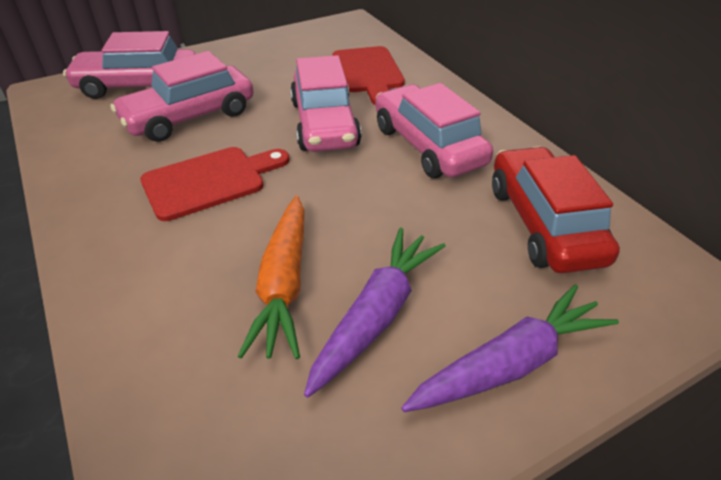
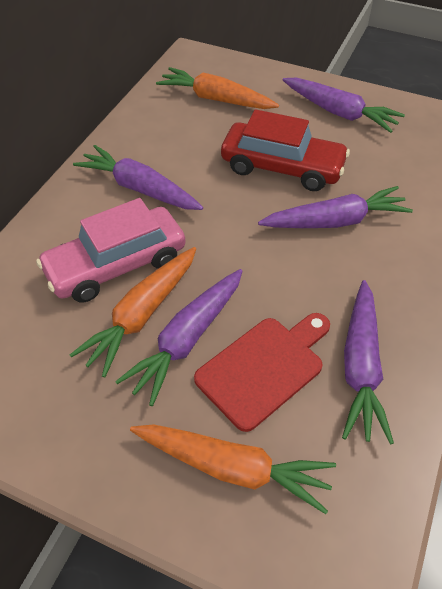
orange carrot: 1 -> 3
pink car: 4 -> 1
purple carrot: 2 -> 5
red cutting board: 2 -> 1

